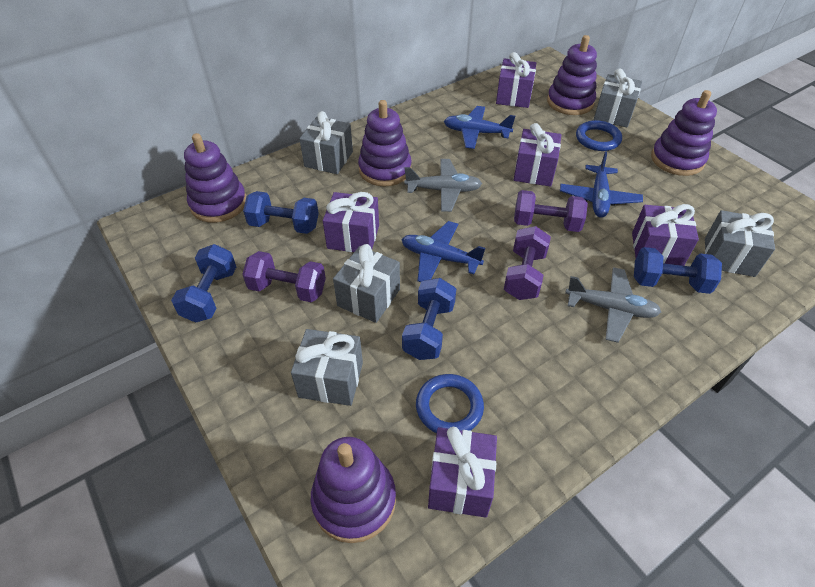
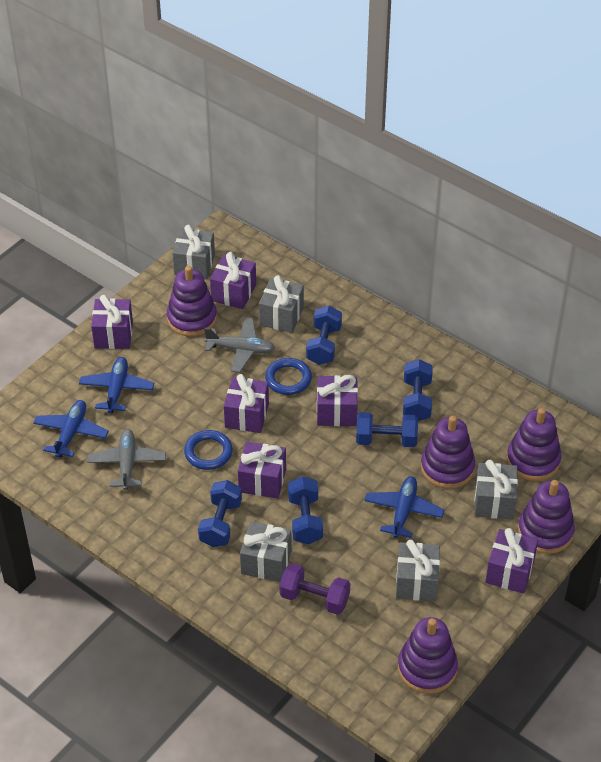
blue dumbbell: 4 -> 5
purple dumbbell: 3 -> 1
purple gift: 5 -> 6

